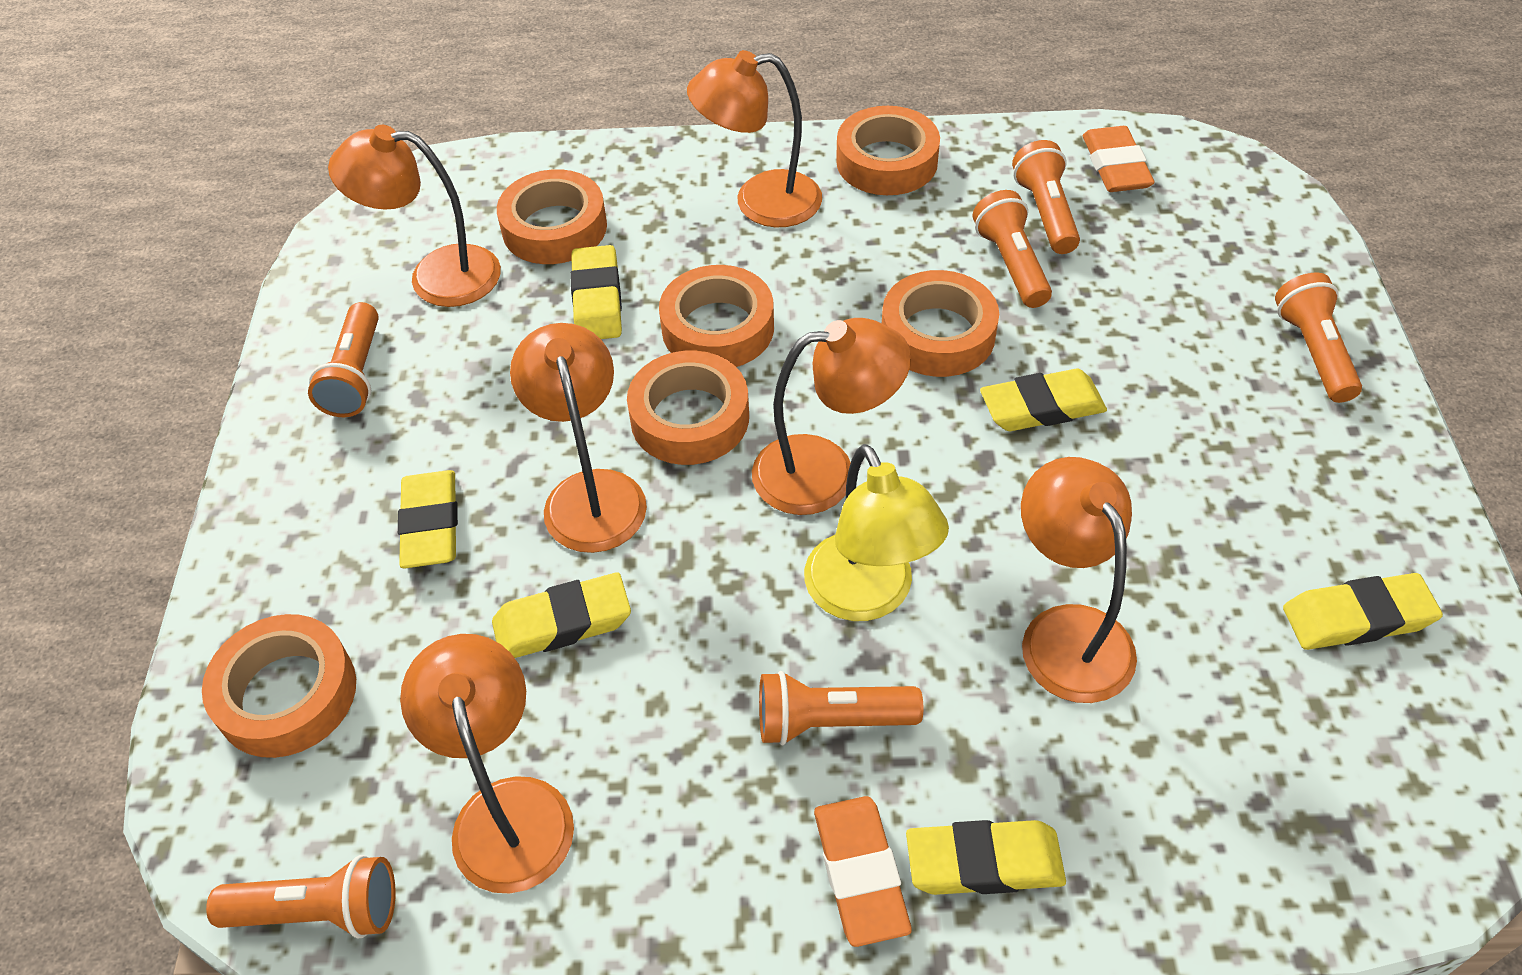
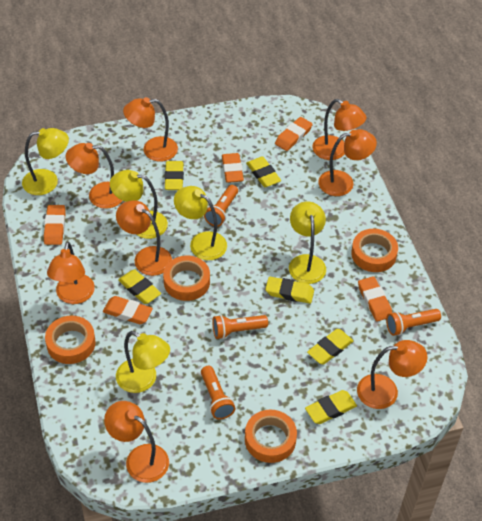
orange eraser: 2 -> 5
orange flashlight: 6 -> 4
orange lamp: 6 -> 8
orange tape: 6 -> 4
yellow lamp: 1 -> 5

